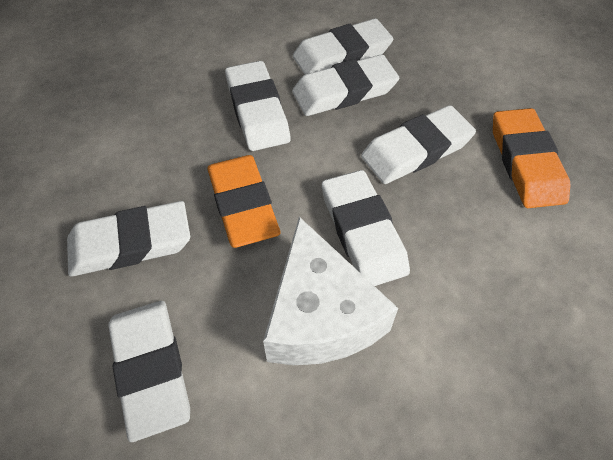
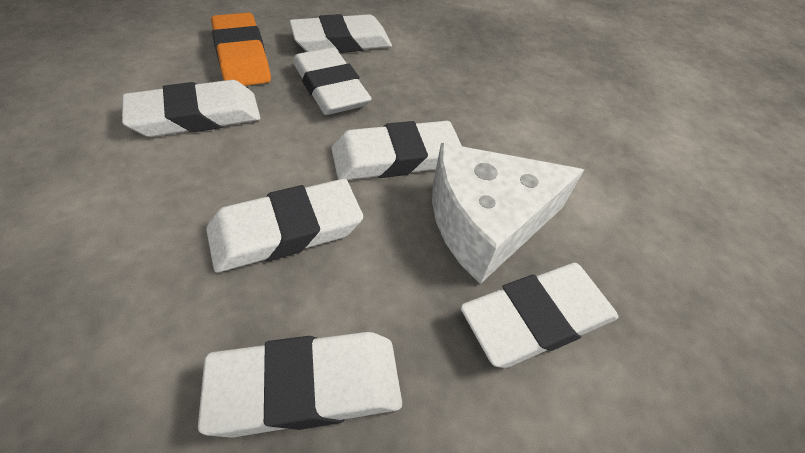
orange eraser: 2 -> 1

